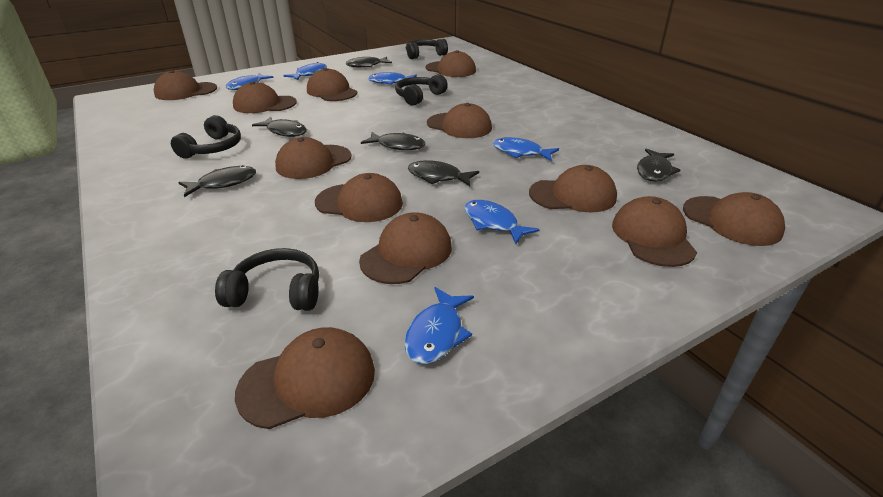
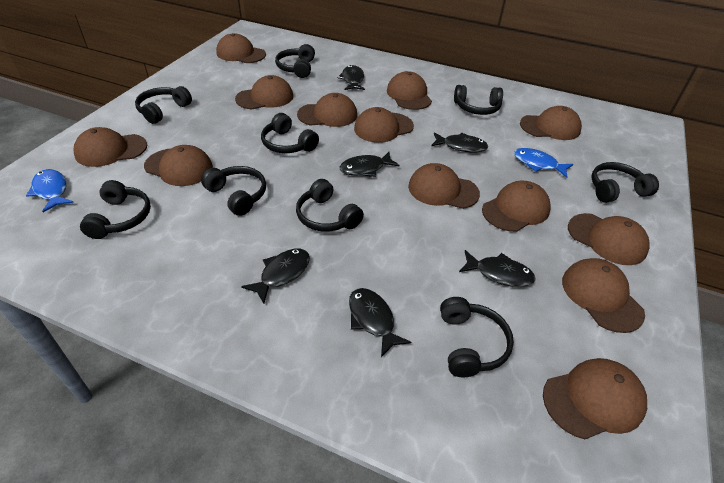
black headphones: 4 -> 9
blue fish: 6 -> 2
brown cap: 12 -> 13

